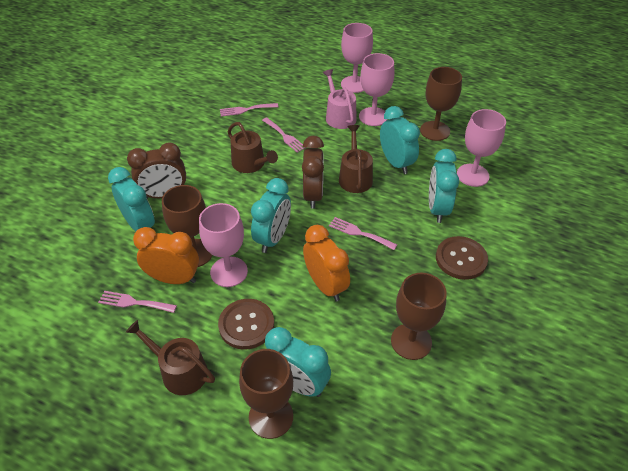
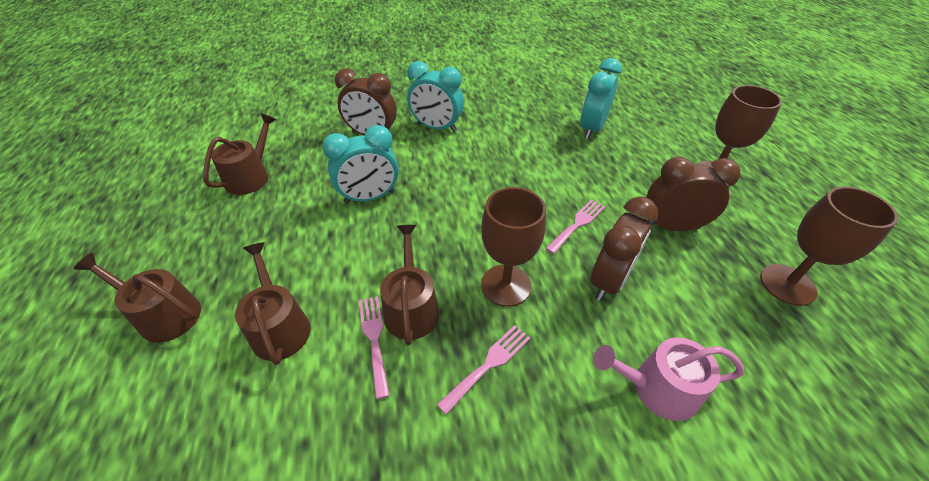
brown button: 2 -> 0
brown clock: 2 -> 3
brown goblet: 4 -> 3
brown watering can: 3 -> 4
orange clock: 2 -> 0
pink fork: 4 -> 3
pink goblet: 4 -> 0
turquoise clock: 5 -> 3

